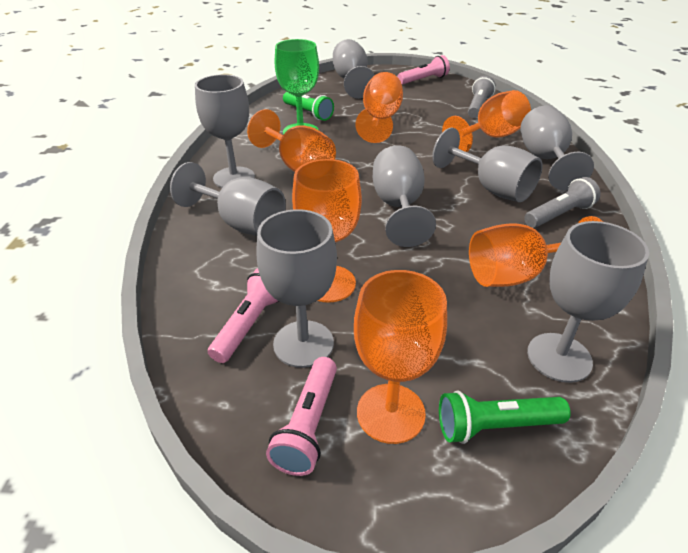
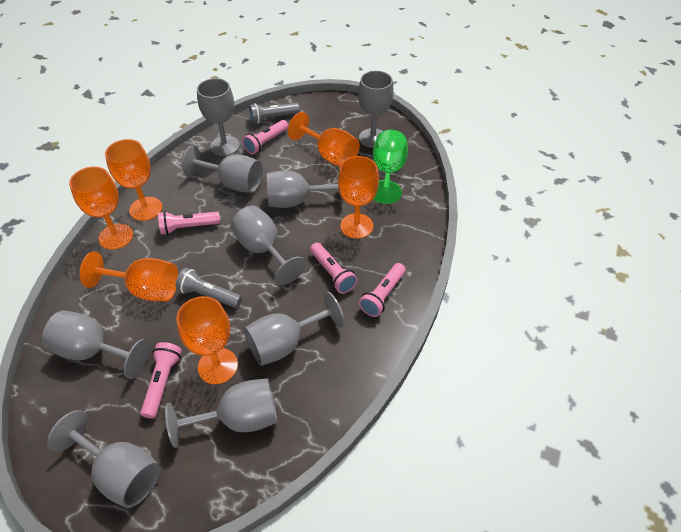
green flashlight: 2 -> 0
grey goblet: 8 -> 9
pink flashlight: 3 -> 5

